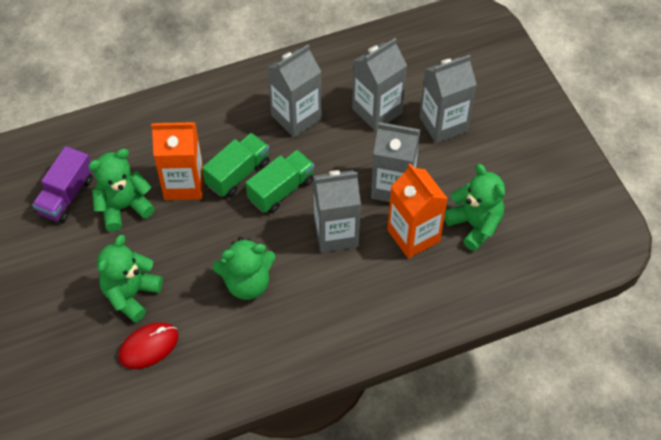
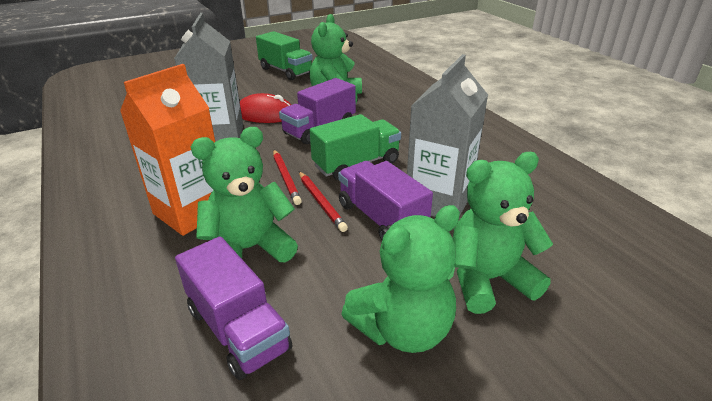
grey carton: 5 -> 2
orange carton: 2 -> 1
purple truck: 1 -> 3
red pencil: 0 -> 2

